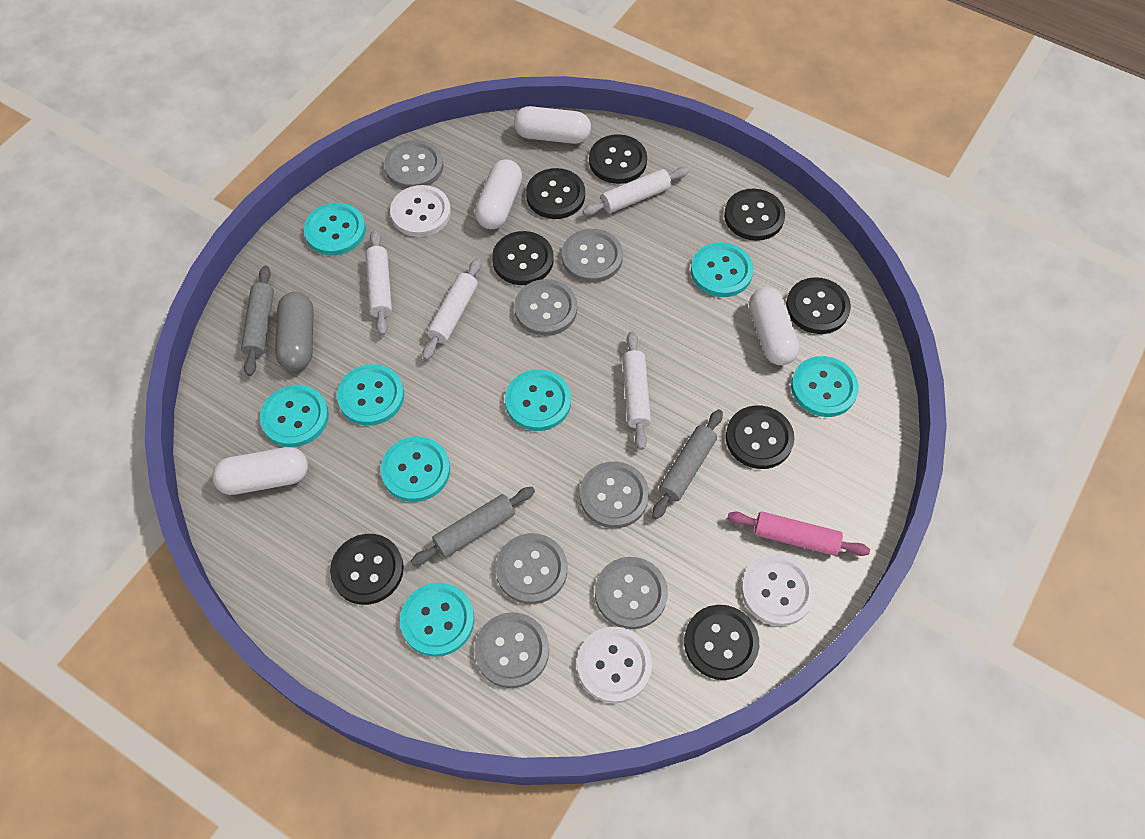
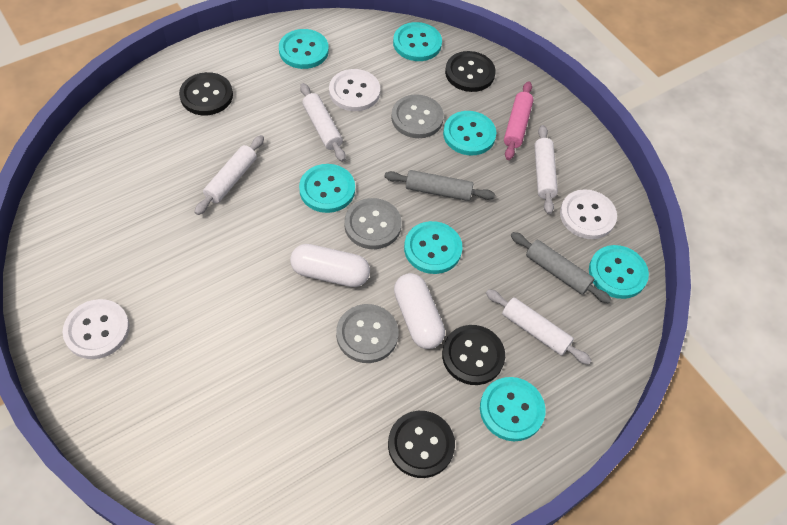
black button: 8 -> 4
grey button: 7 -> 3
grey capsule: 1 -> 0
grey rolling pin: 3 -> 2
turquoise button: 8 -> 7
white capsule: 4 -> 2

